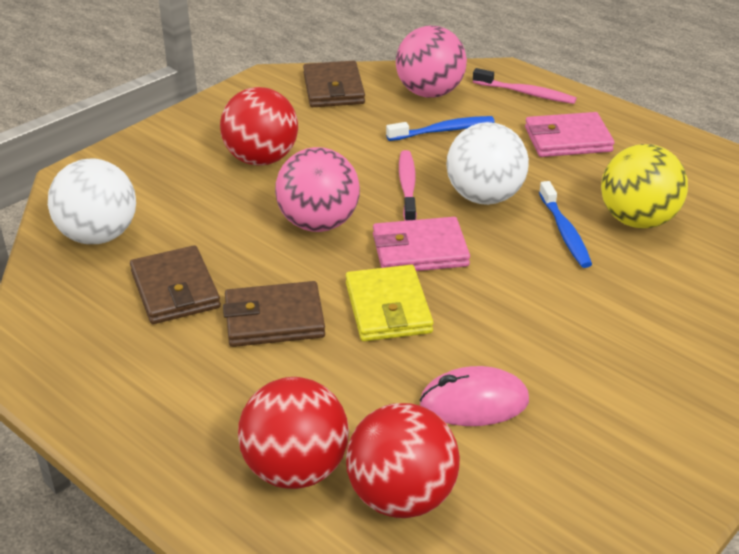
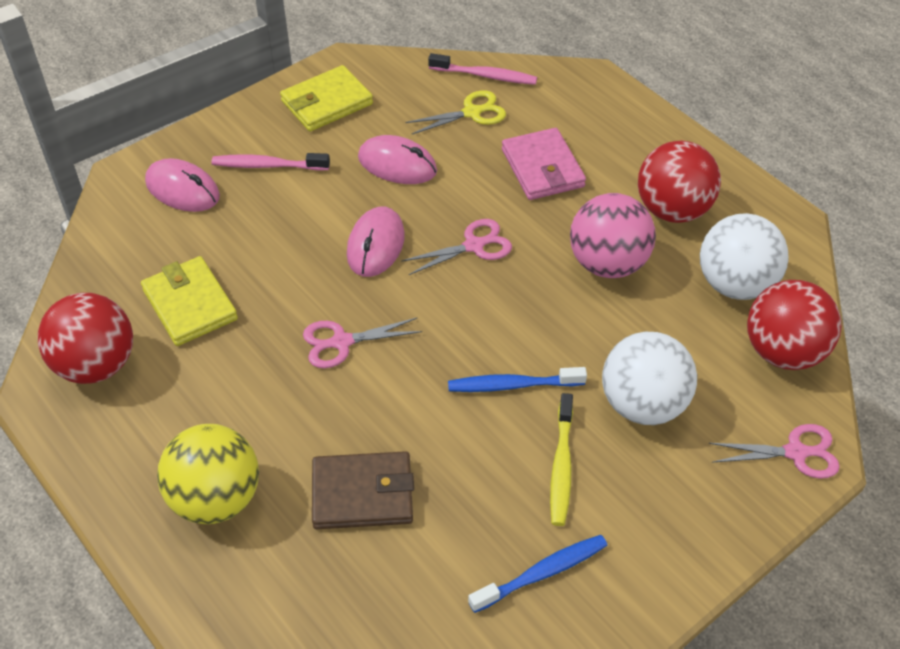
brown wallet: 3 -> 1
pink ball: 2 -> 1
pink mouse: 1 -> 3
pink scissors: 0 -> 3
pink wallet: 2 -> 1
yellow scissors: 0 -> 1
yellow toothbrush: 0 -> 1
yellow wallet: 1 -> 2

